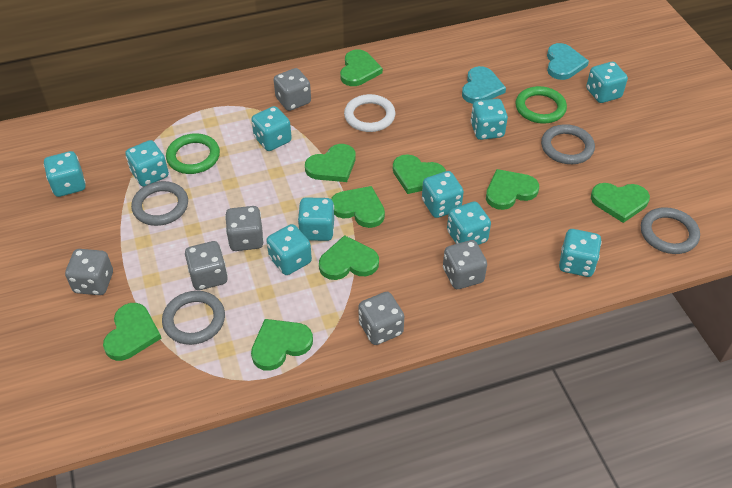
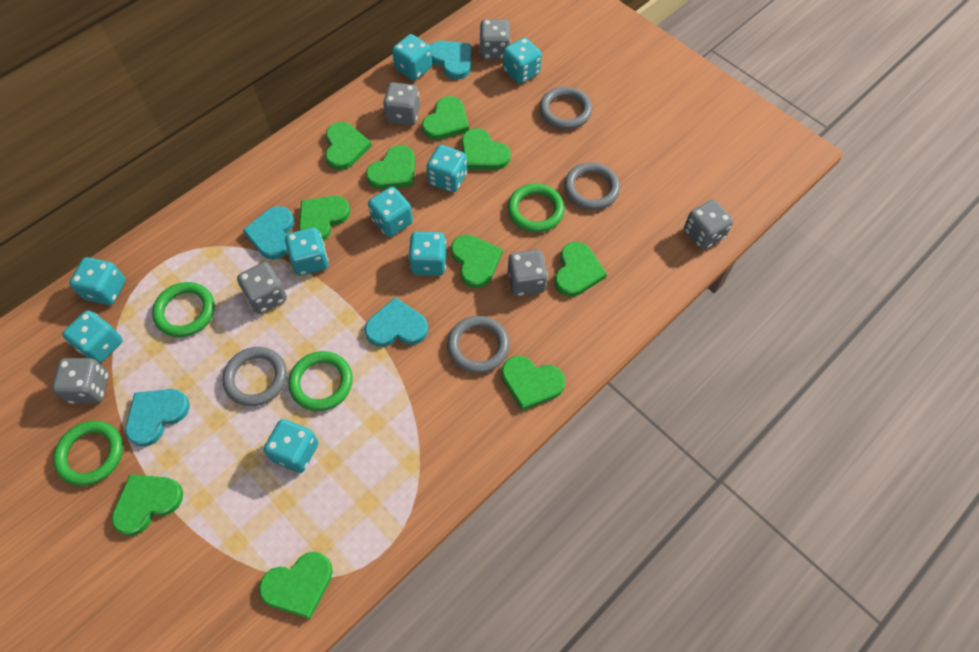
green heart: 9 -> 10
green ring: 2 -> 4
turquoise dice: 10 -> 9
turquoise heart: 2 -> 4
white ring: 1 -> 0

